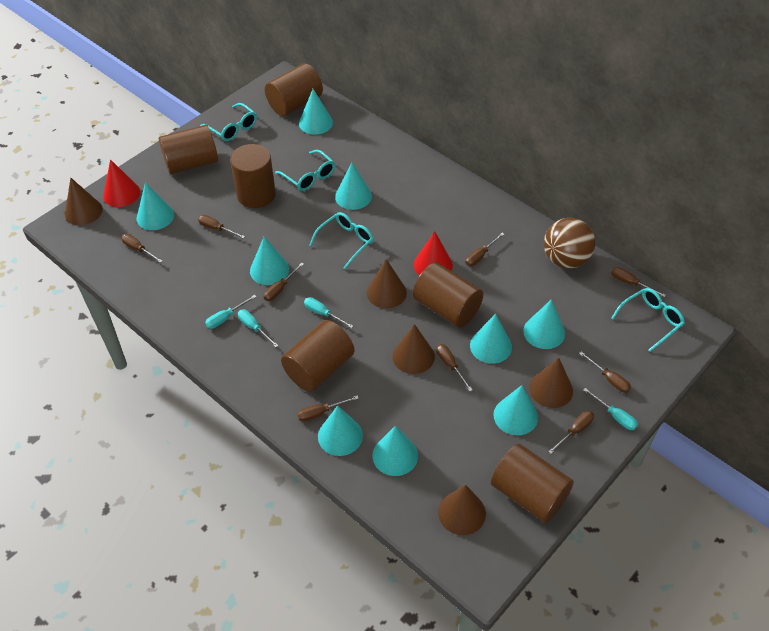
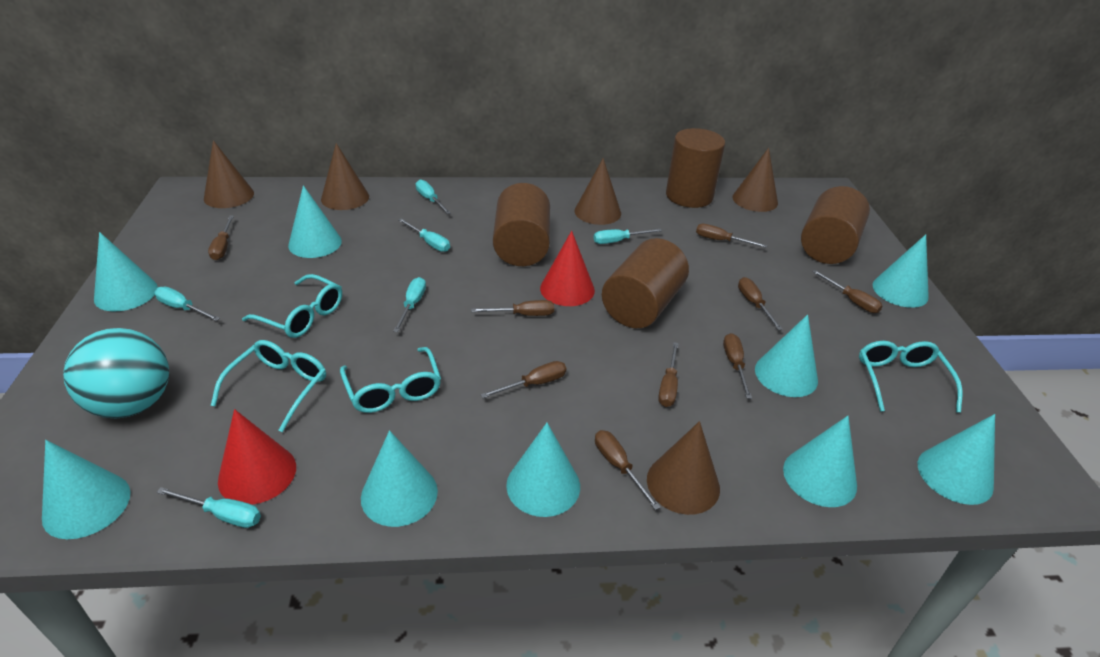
brown ball: 1 -> 0
brown cylinder: 6 -> 4
turquoise ball: 0 -> 1
turquoise screwdriver: 4 -> 6

